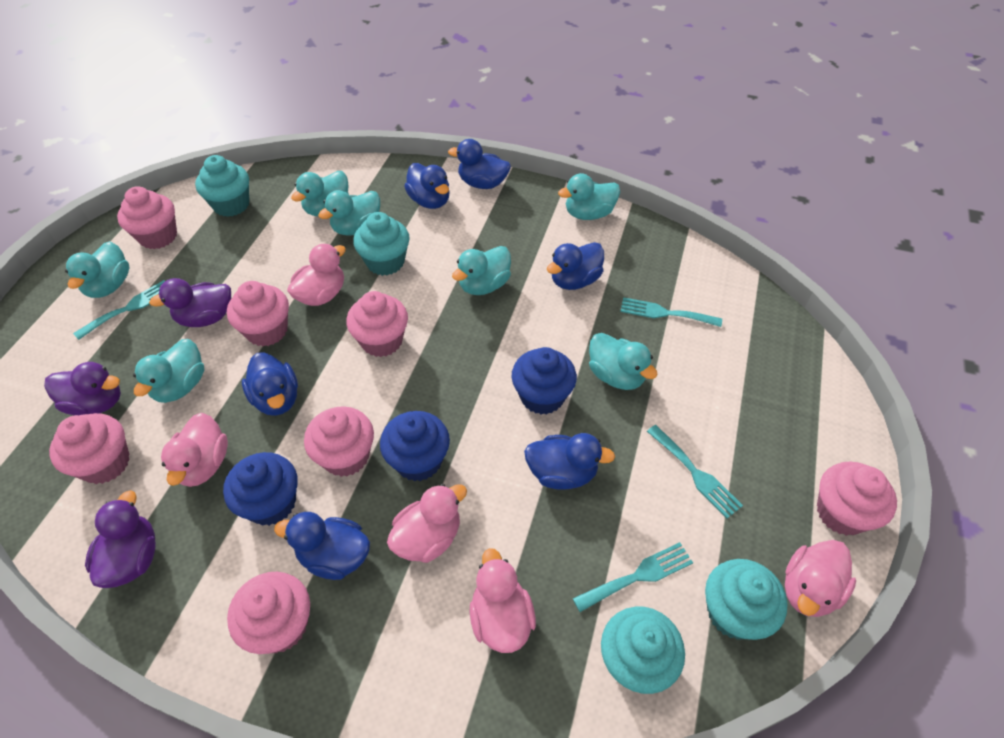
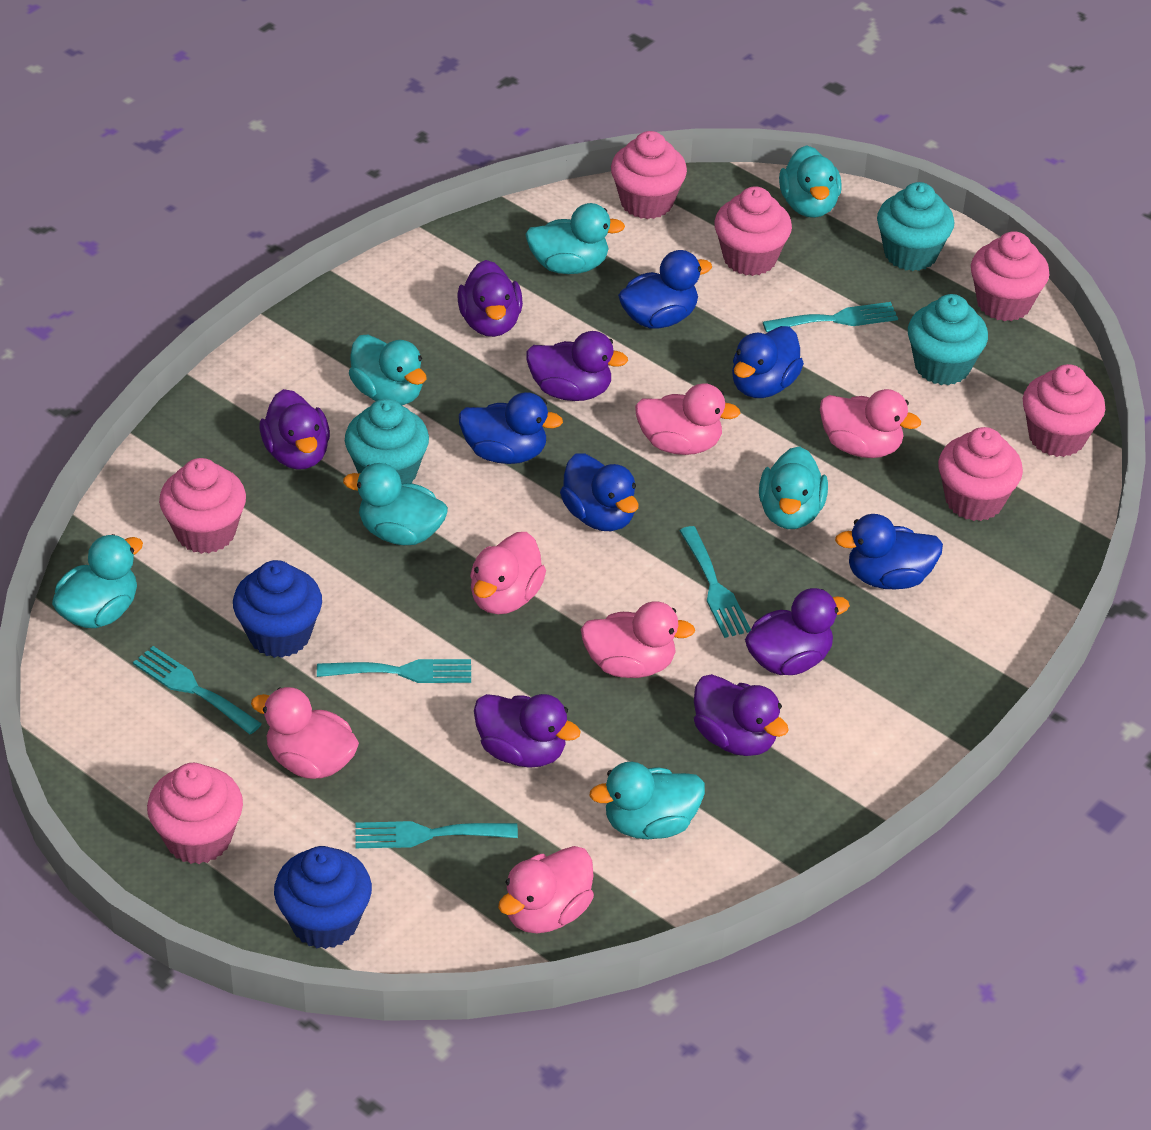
blue cupcake: 3 -> 2
blue duck: 6 -> 5
pink duck: 5 -> 6
purple duck: 3 -> 6
turquoise cupcake: 4 -> 3
turquoise fork: 4 -> 5

